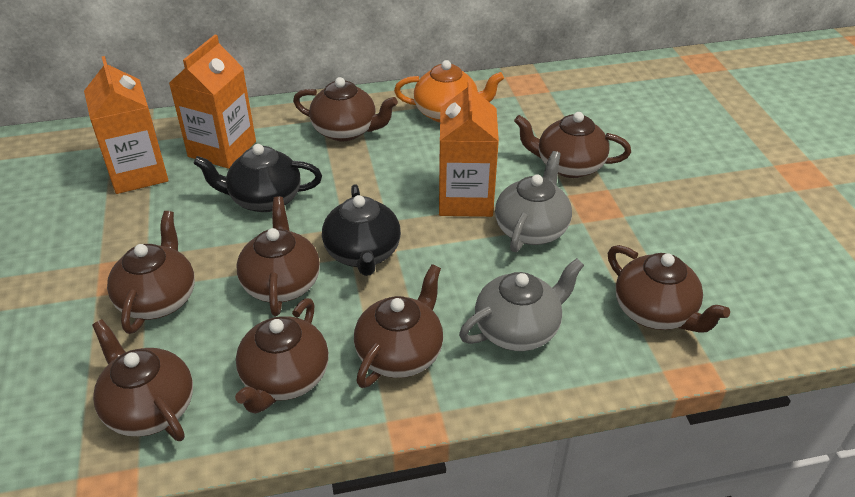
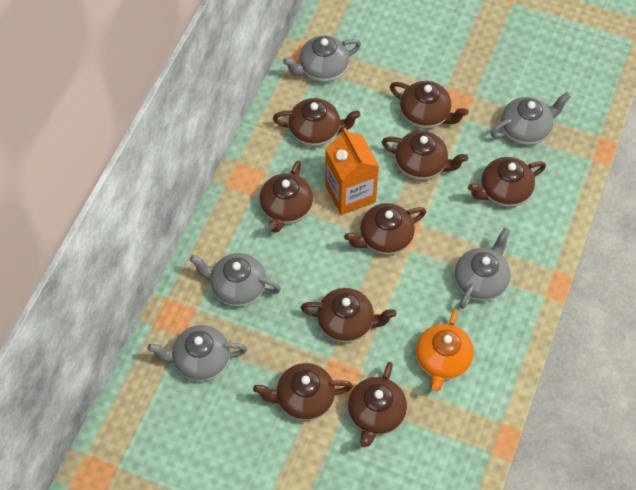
black teapot: 2 -> 0
brown teapot: 8 -> 9
grey teapot: 2 -> 5
orange carton: 3 -> 1

